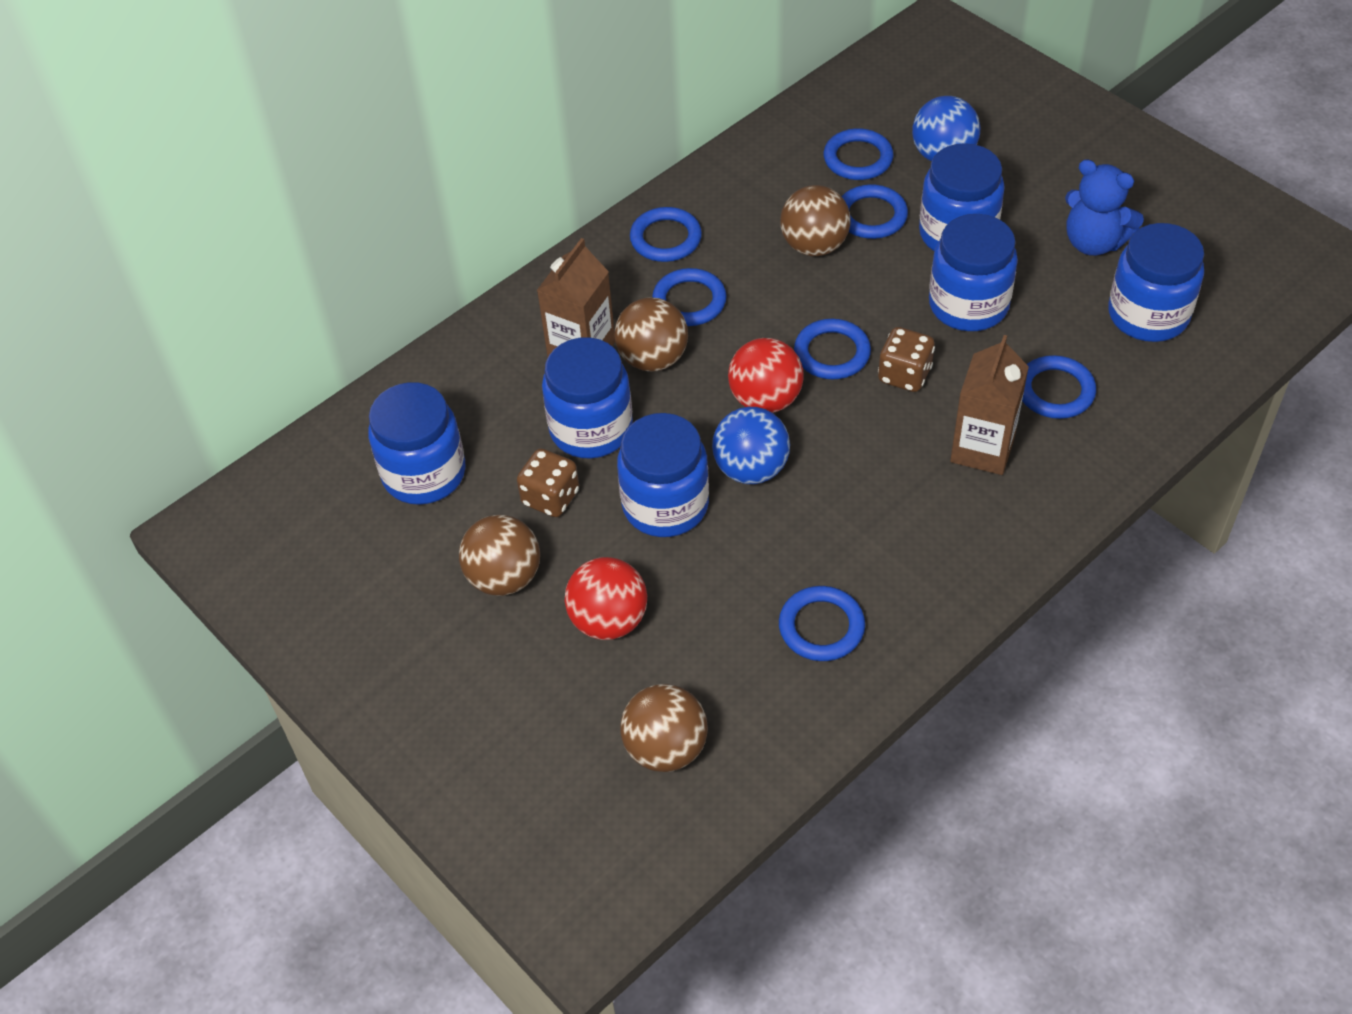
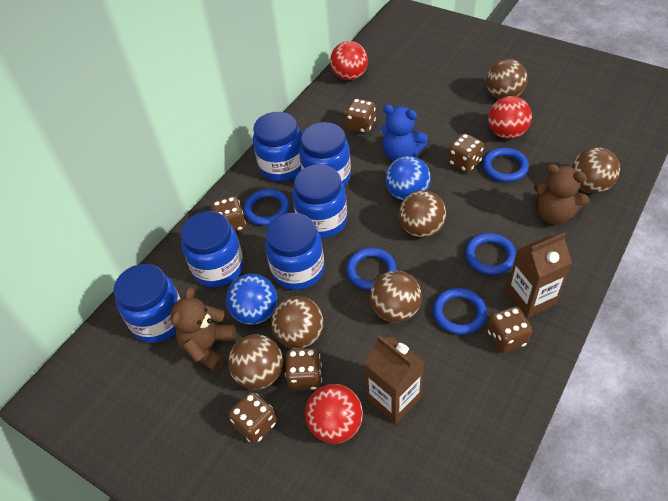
blue ring: 7 -> 5
brown ball: 4 -> 6
brown dice: 2 -> 6
brown teddy bear: 0 -> 2
red ball: 2 -> 3

